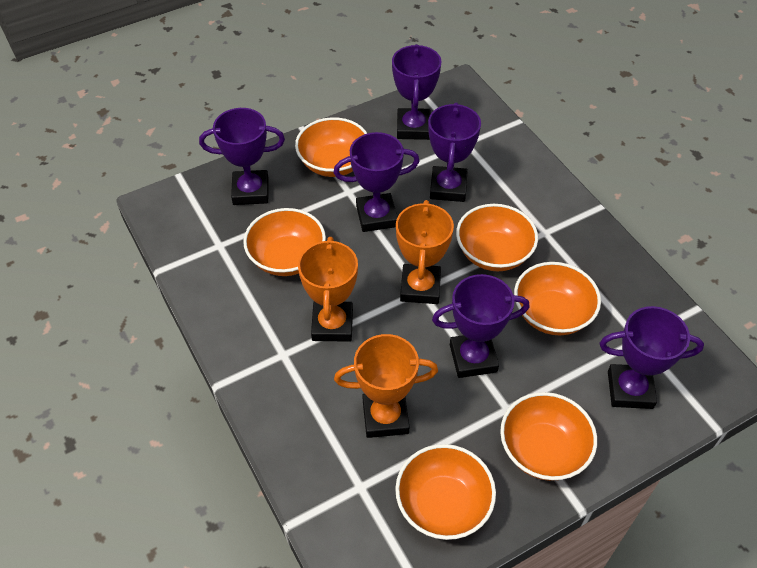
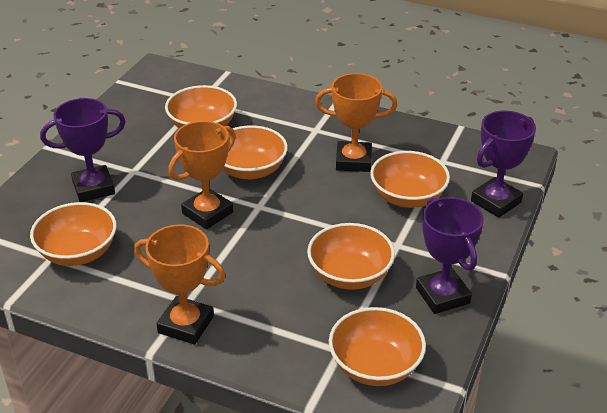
purple trophy: 6 -> 3

